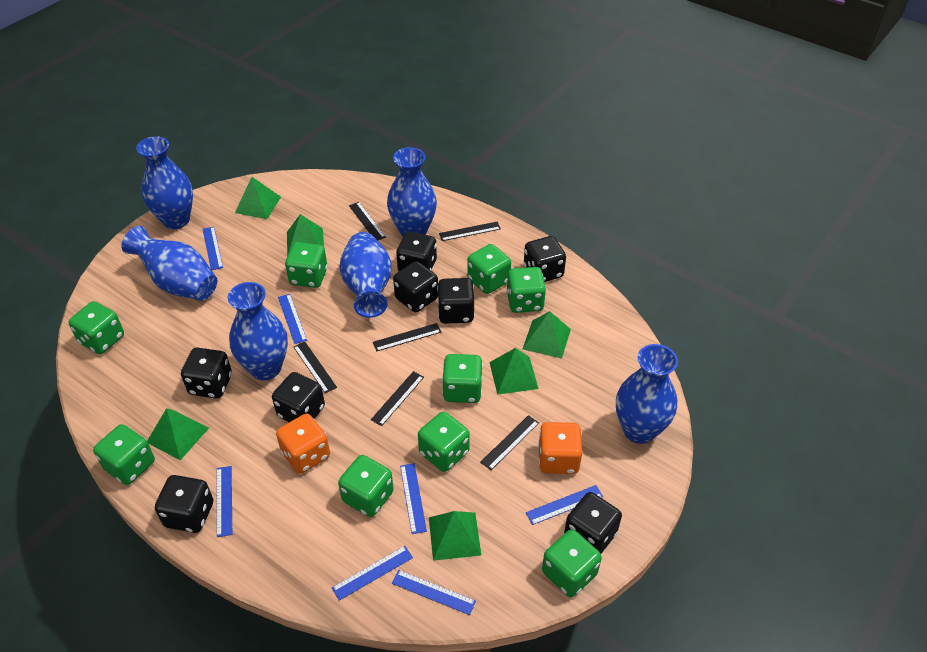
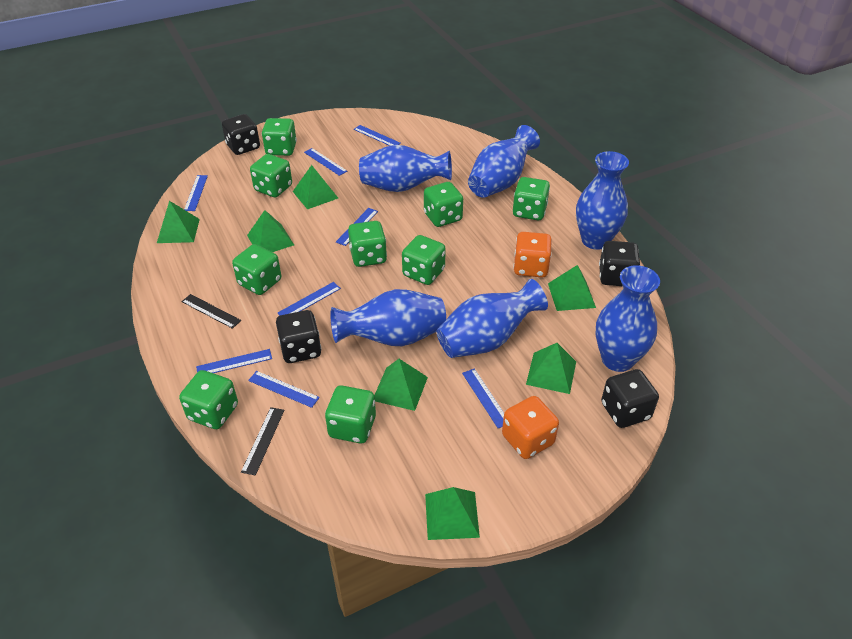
black dice: 8 -> 4
black ruler: 6 -> 2
blue ruler: 7 -> 8
green pyramid: 6 -> 7

